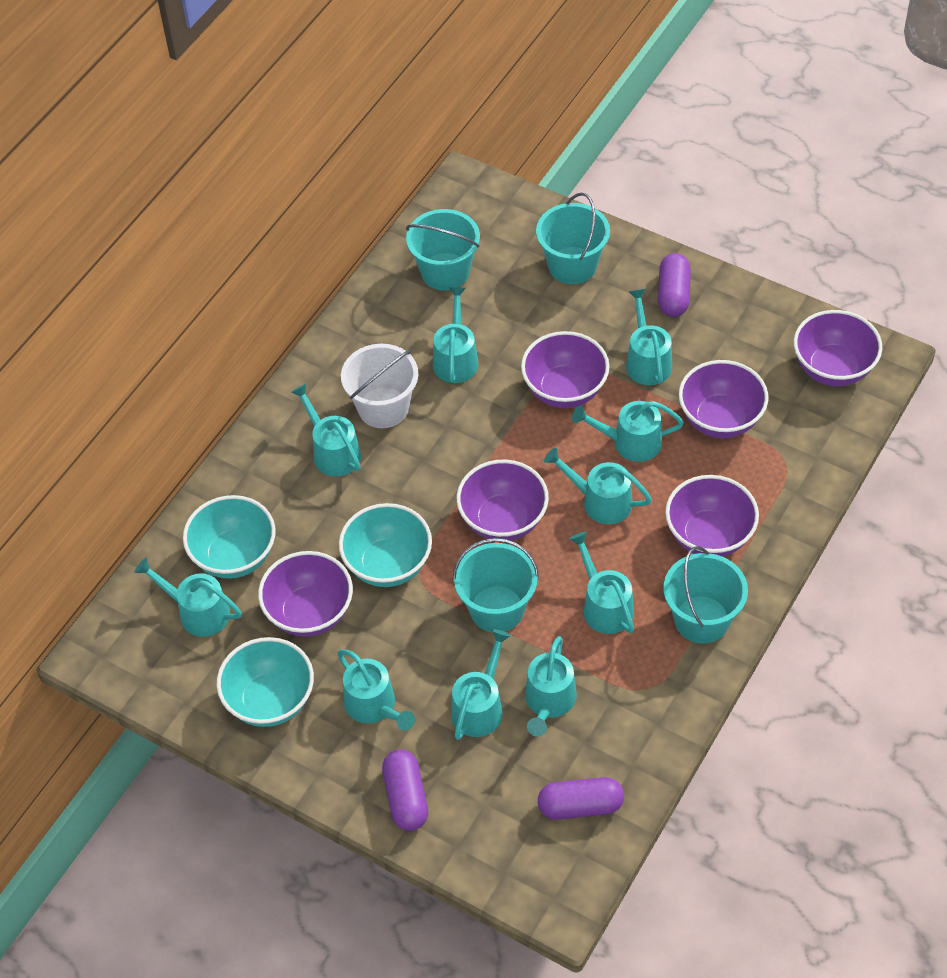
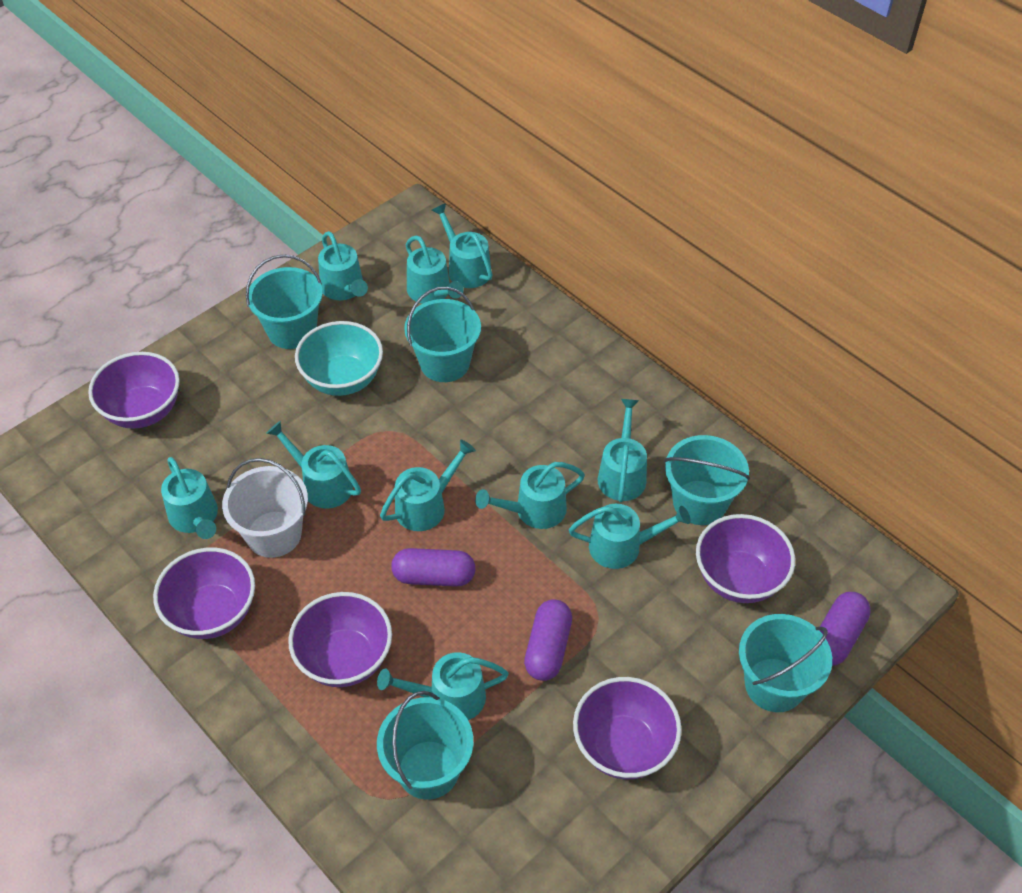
purple bowl: 6 -> 5
turquoise bowl: 3 -> 1
turquoise bucket: 4 -> 5

